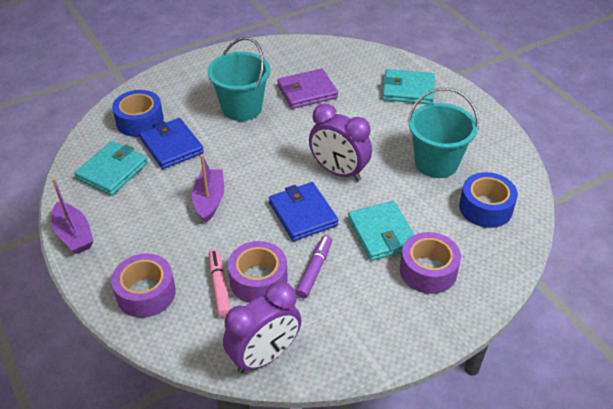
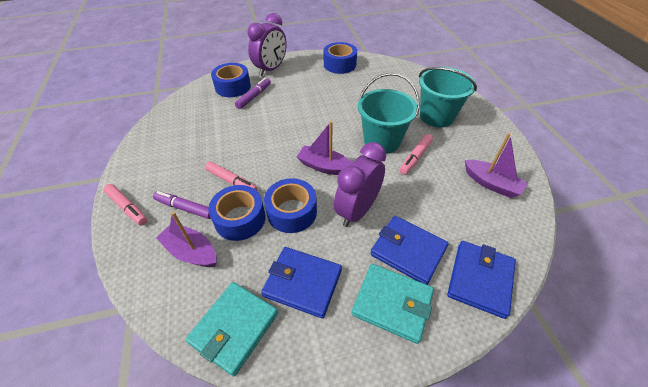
blue tape: 2 -> 4
blue wallet: 2 -> 3
pink marker: 1 -> 3
purple boat: 2 -> 3
purple marker: 1 -> 2
purple tape: 3 -> 0
purple wallet: 1 -> 0
turquoise wallet: 3 -> 2

